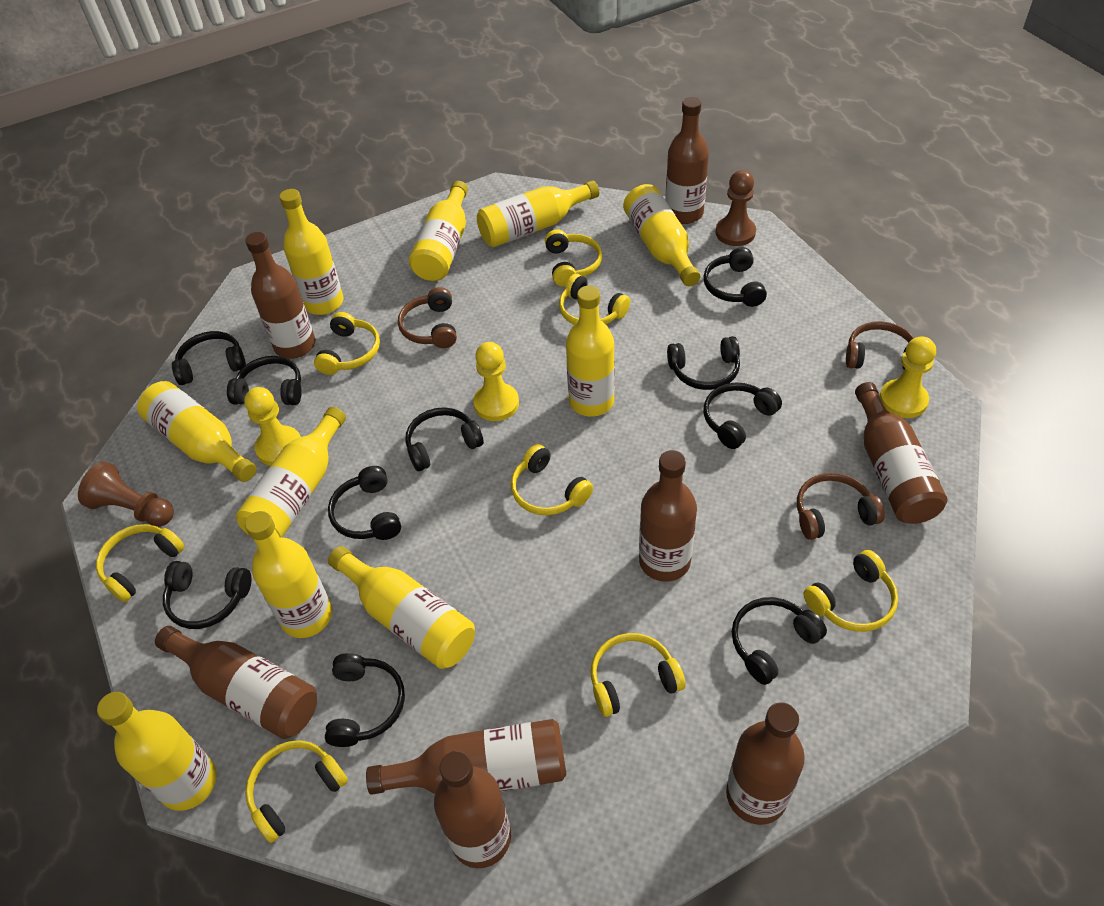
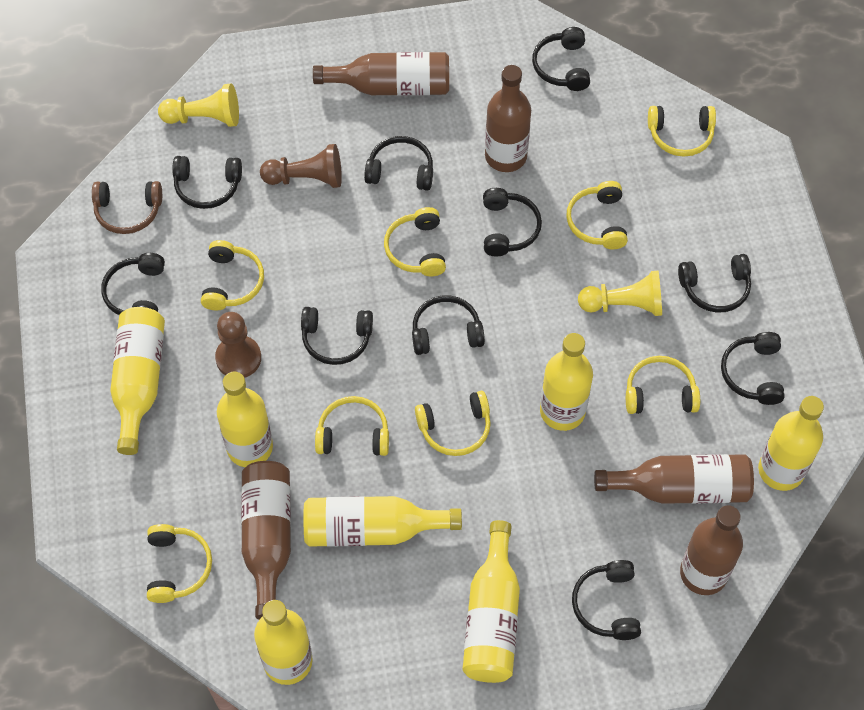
brown bottle: 8 -> 5
brown headphones: 3 -> 1
yellow bottle: 10 -> 7
yellow pawn: 3 -> 2

